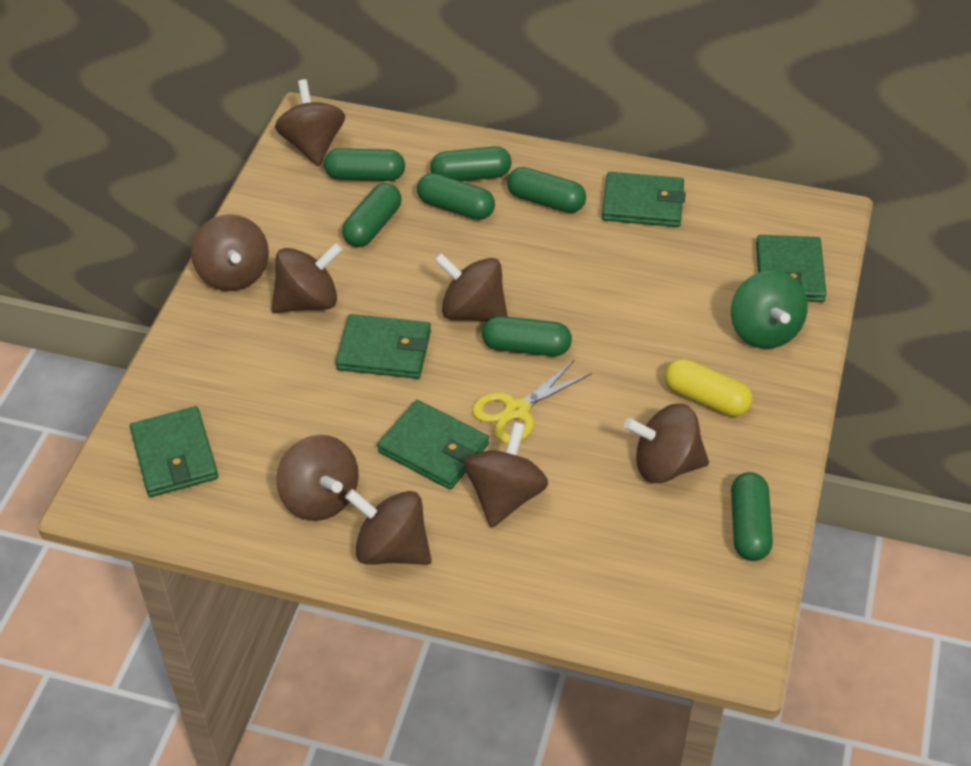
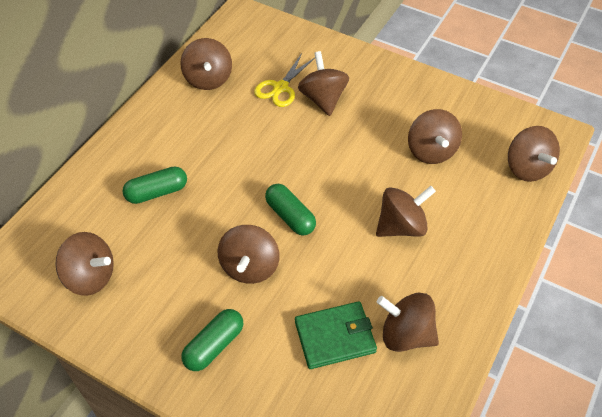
green capsule: 7 -> 3
green spinning top: 1 -> 0
green wallet: 5 -> 1
yellow capsule: 1 -> 0

